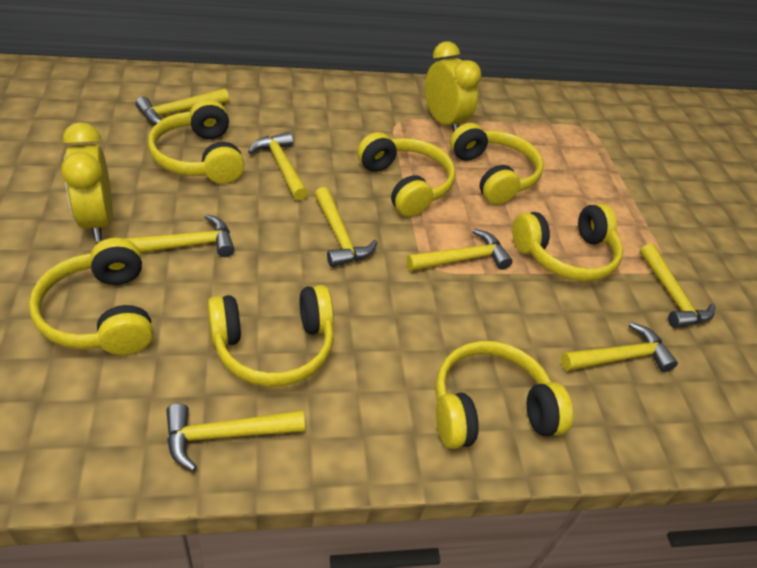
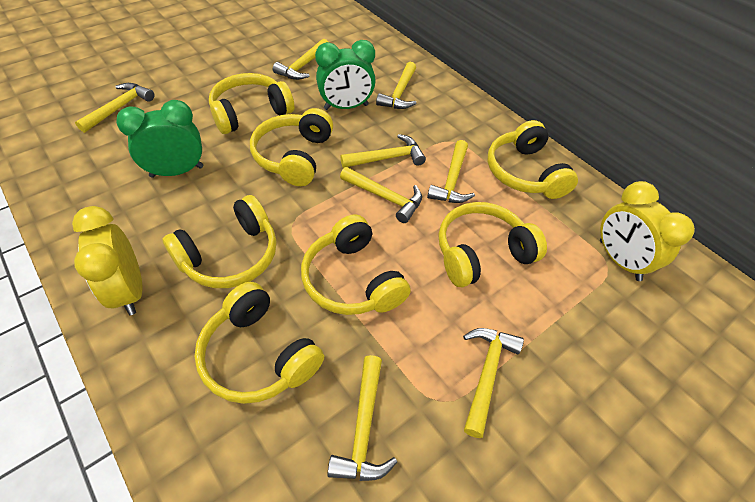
green clock: 0 -> 2

